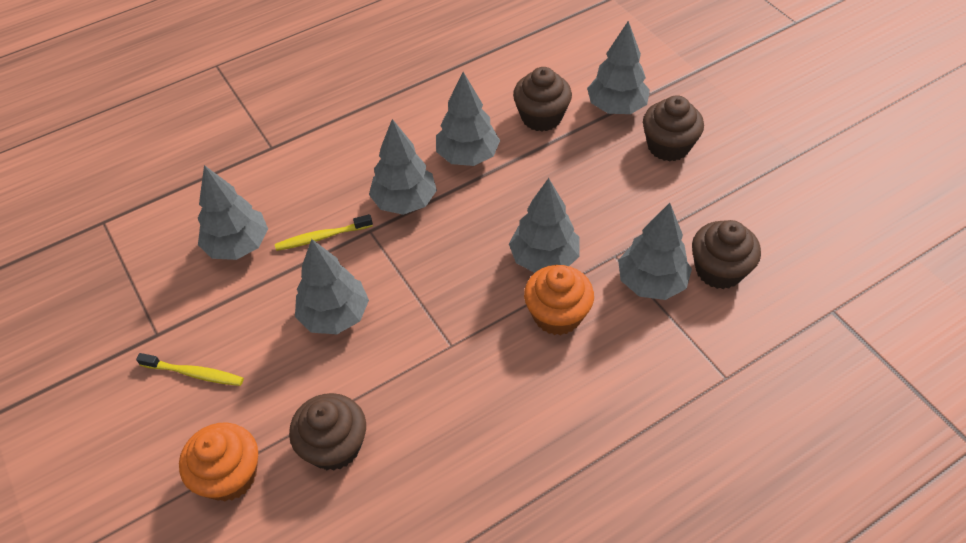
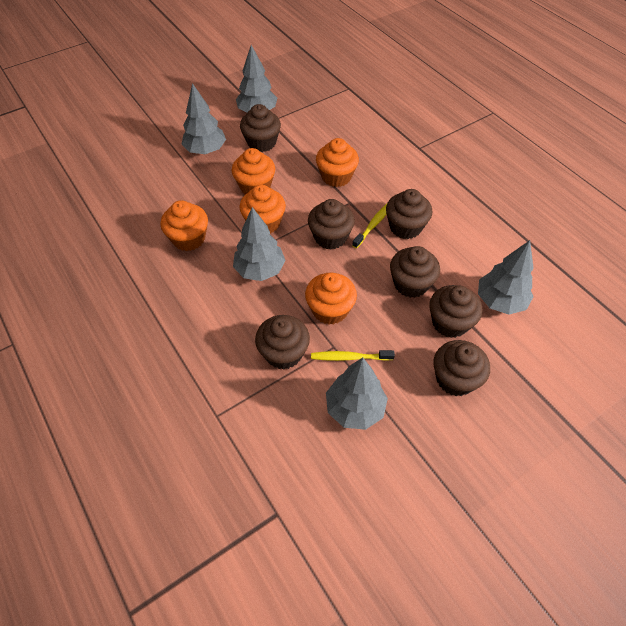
brown cupcake: 4 -> 7
grey tree: 7 -> 5
orange cupcake: 2 -> 5

